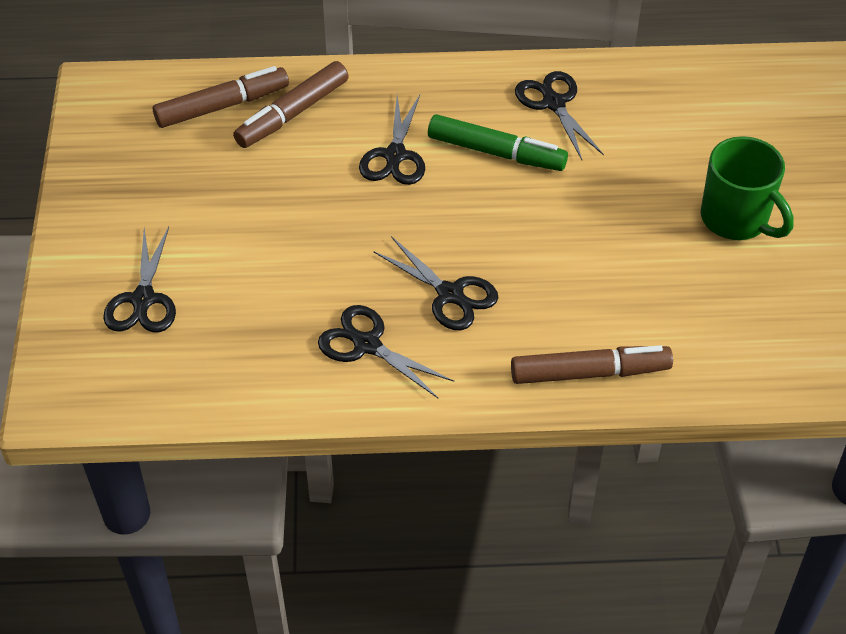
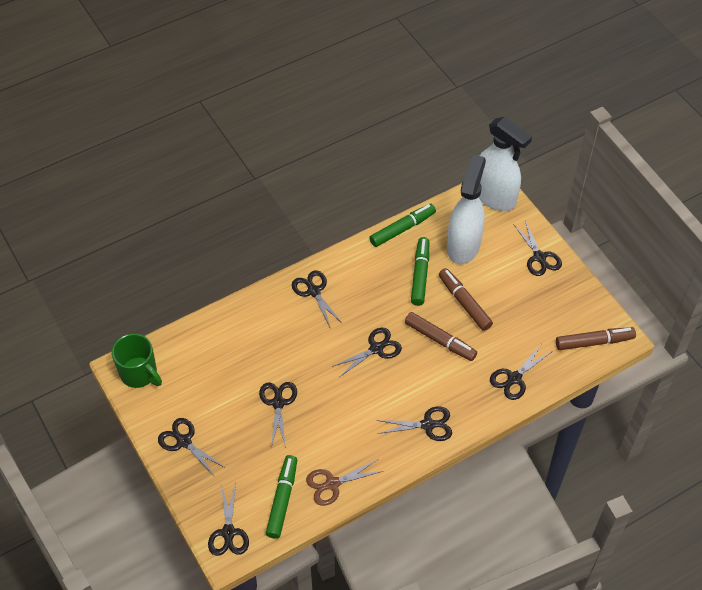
black scissors: 5 -> 8
brown scissors: 0 -> 1
green marker: 1 -> 3
white spray bottle: 0 -> 2

